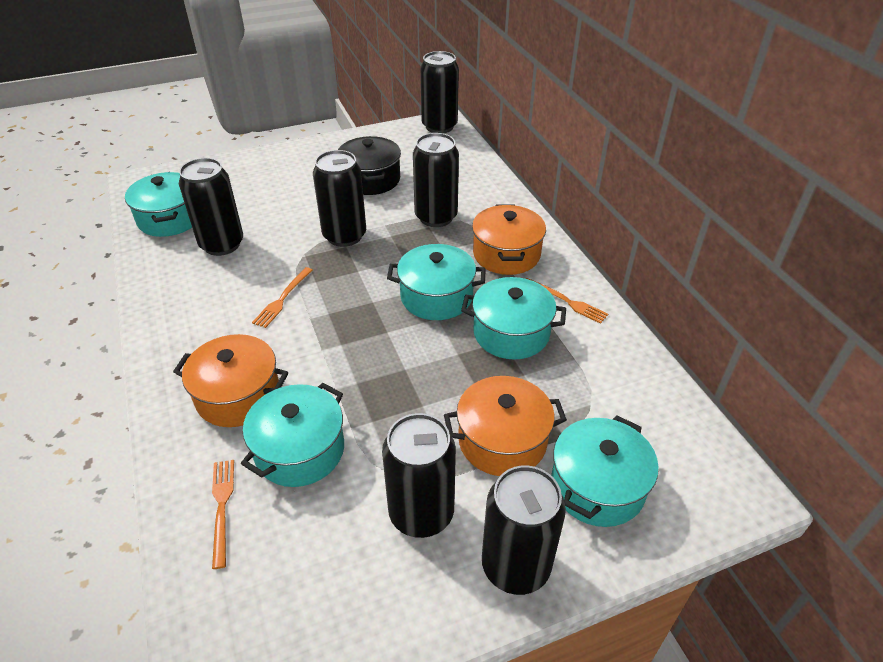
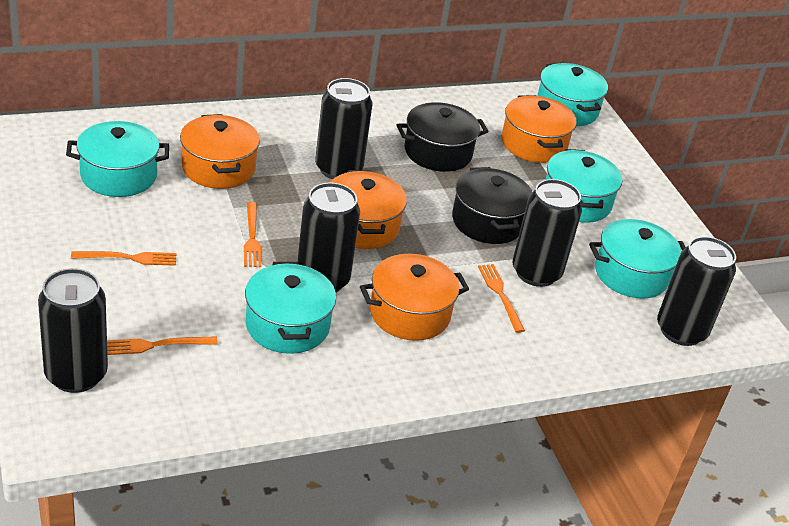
black can: 6 -> 5
black pot: 1 -> 2
orange fork: 3 -> 4
orange pot: 3 -> 4

